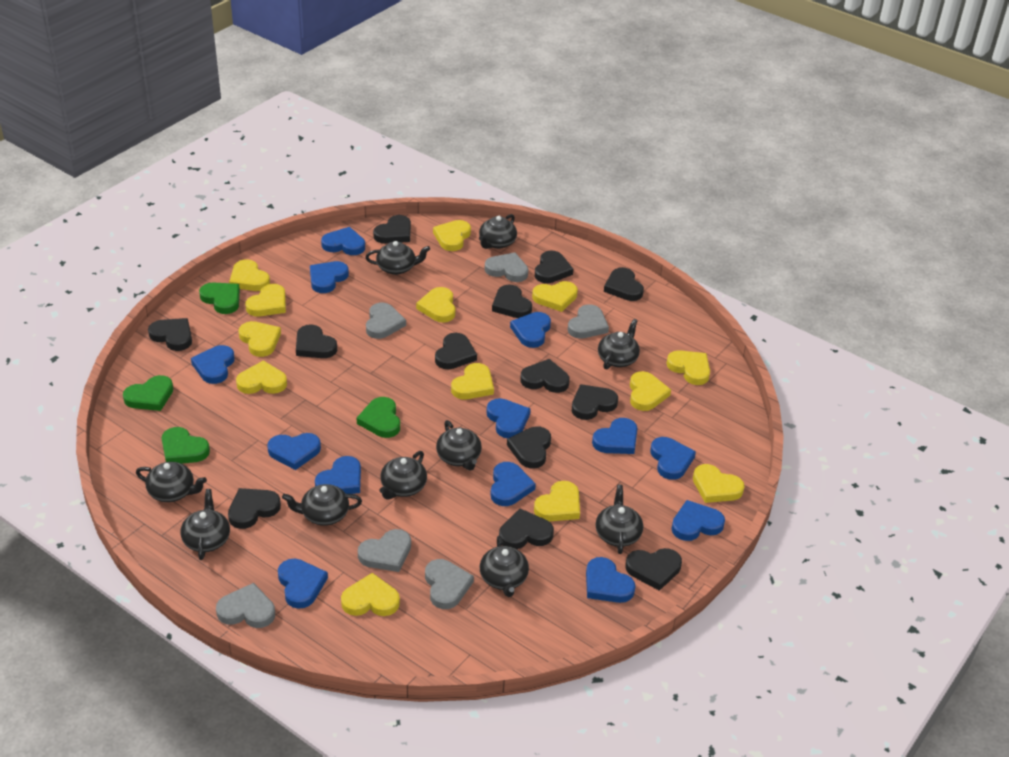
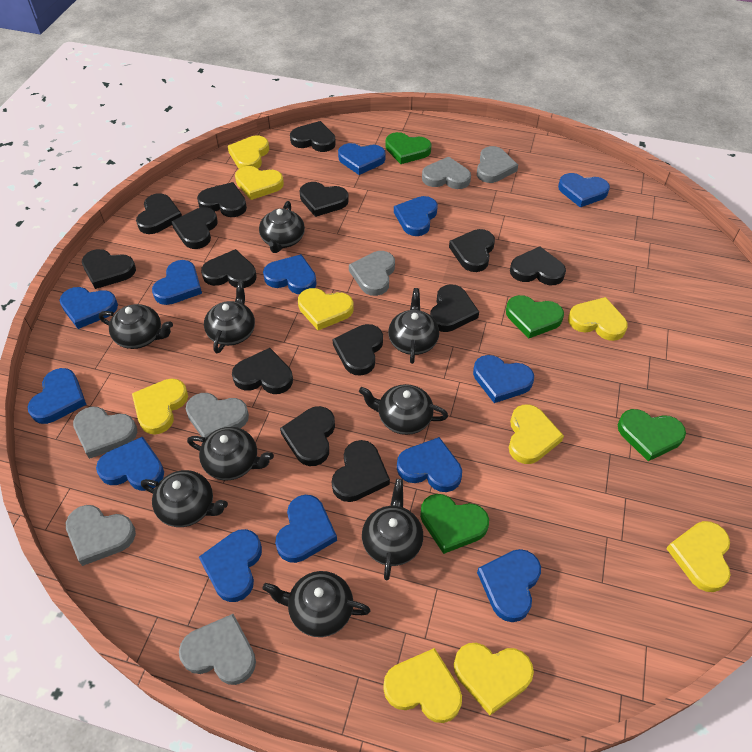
black heart: 13 -> 14
black teapot: 10 -> 9
grey heart: 6 -> 7
yellow heart: 13 -> 9

